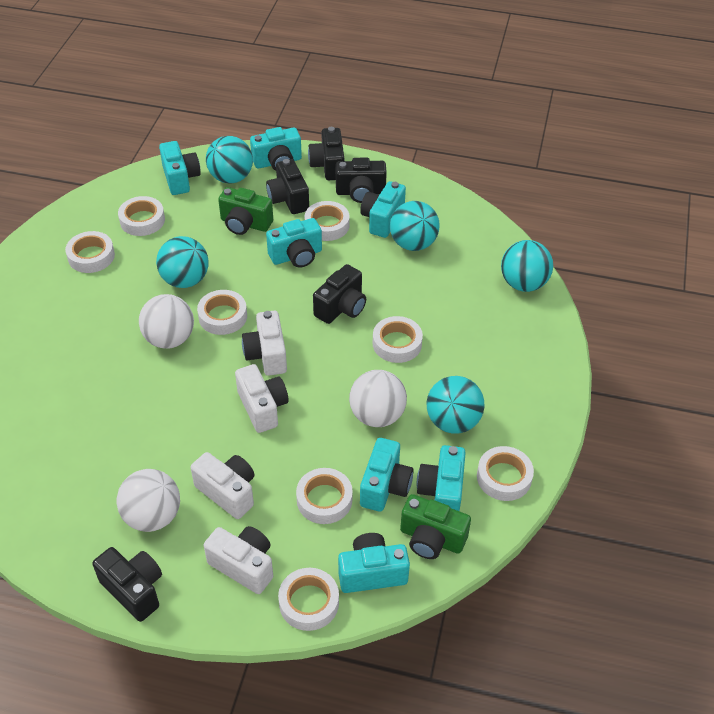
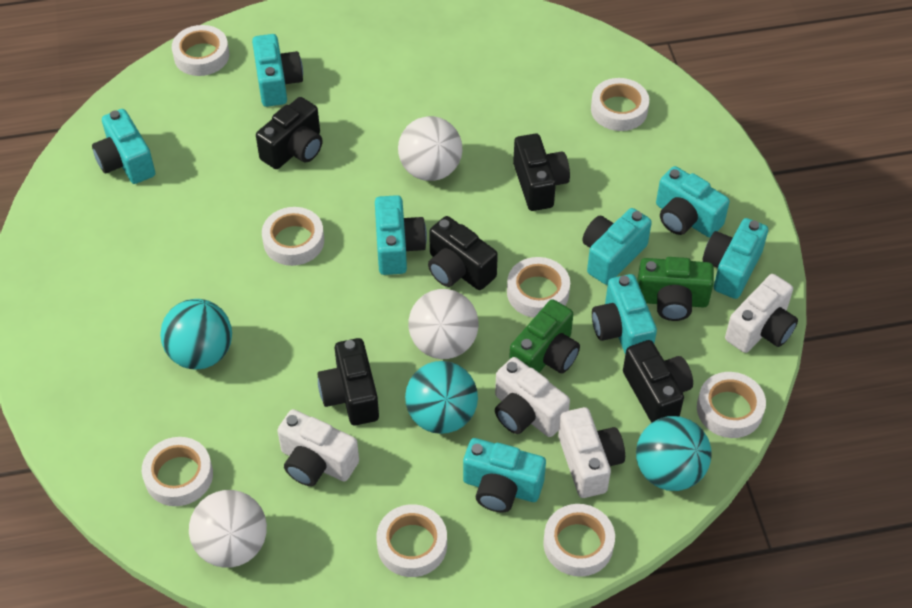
turquoise ball: 5 -> 3
turquoise camera: 7 -> 8

